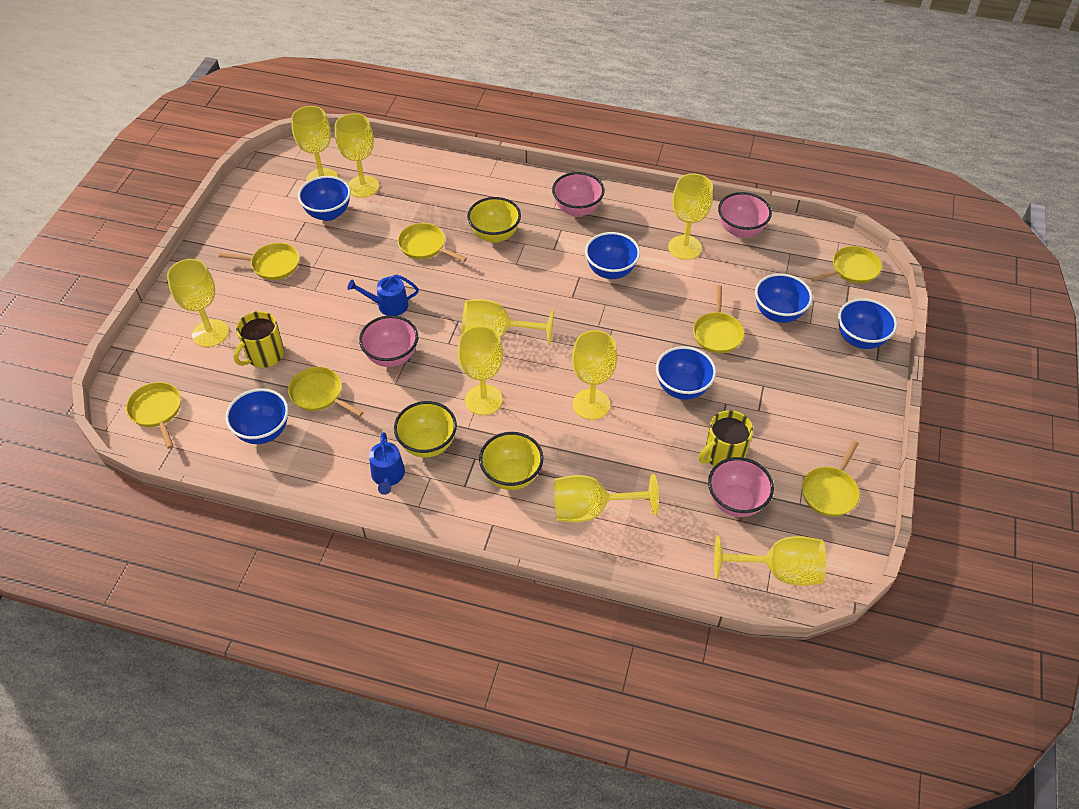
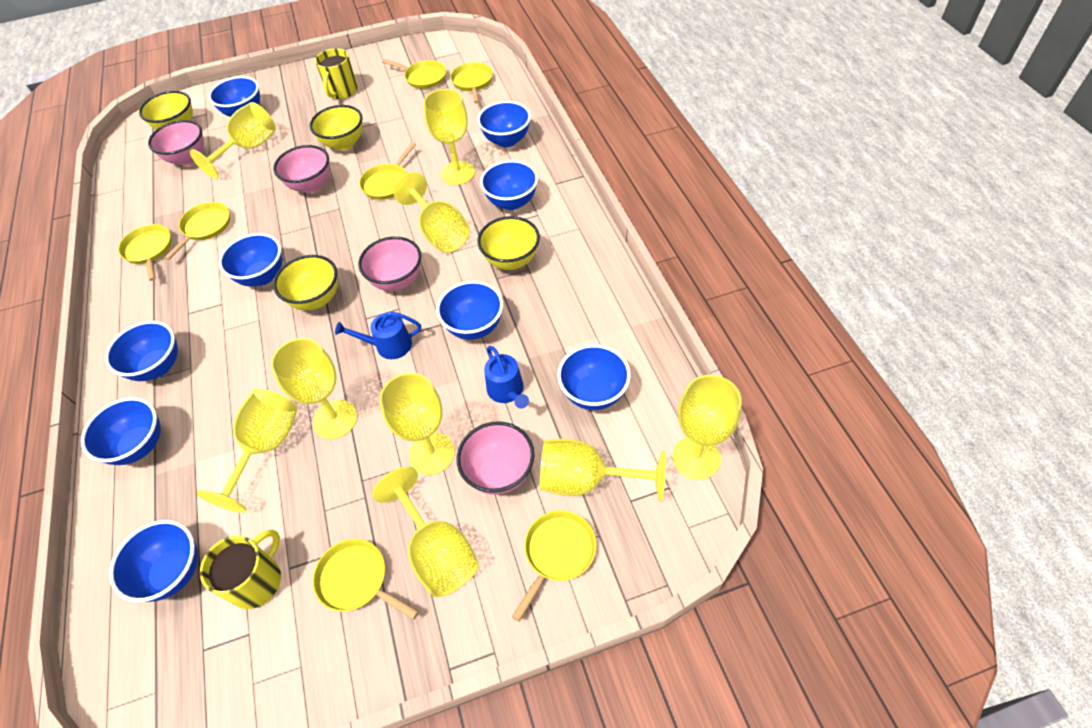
blue bowl: 6 -> 9
yellow bowl: 3 -> 4

